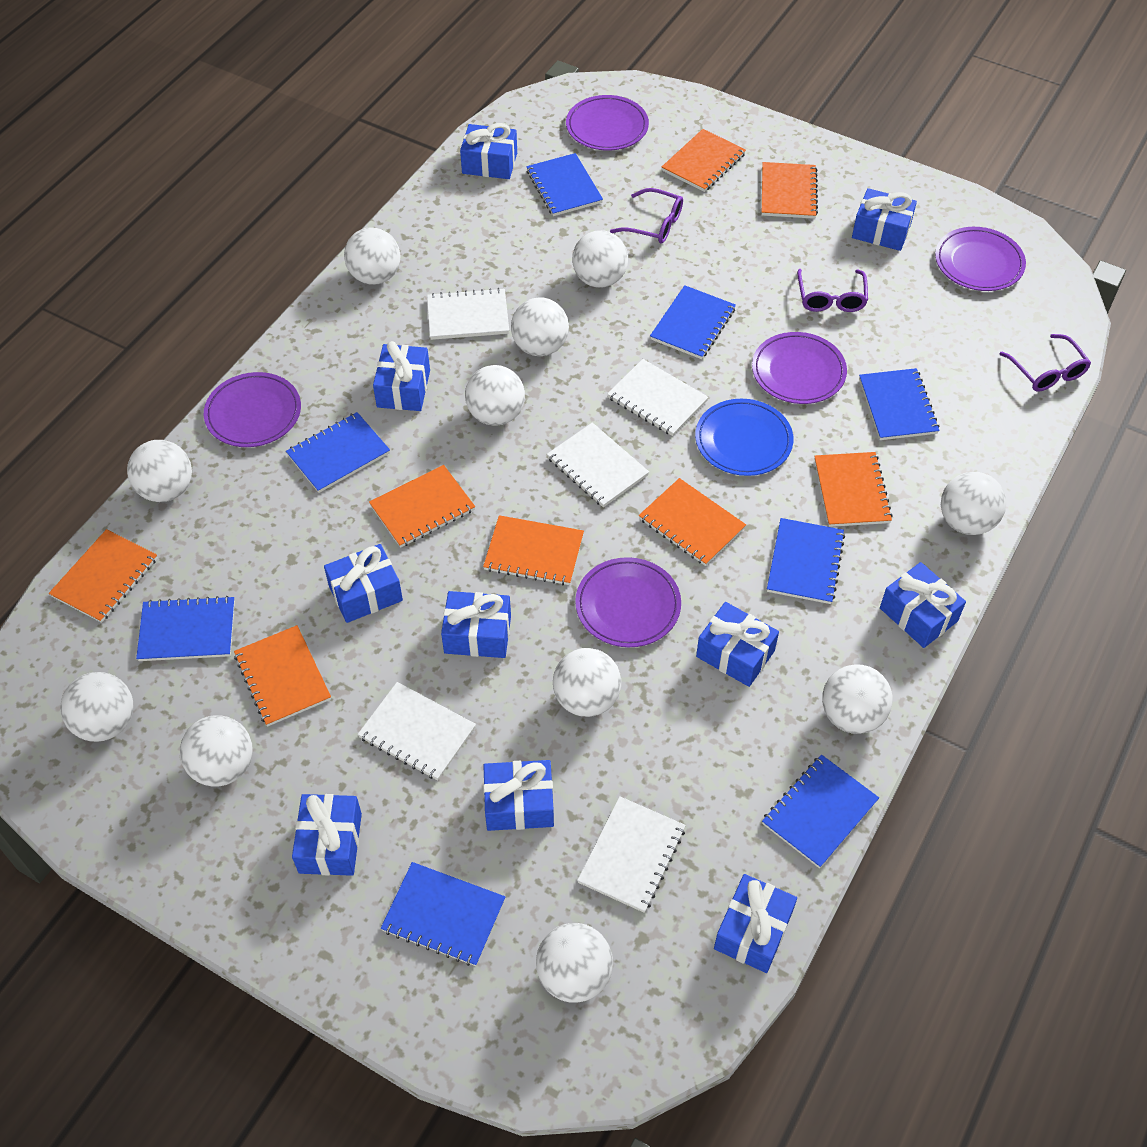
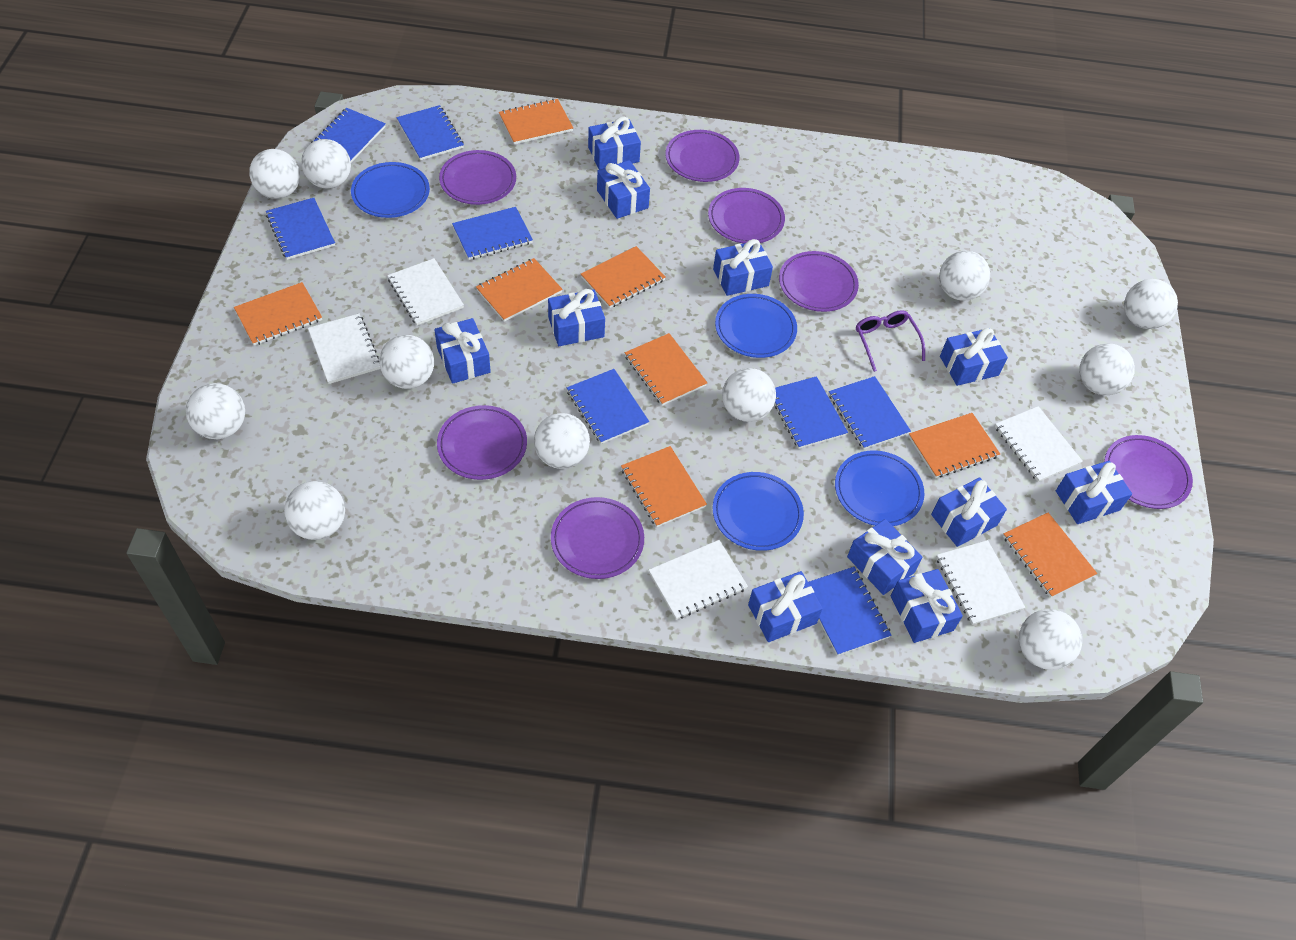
blue gift: 10 -> 11
blue plate: 1 -> 4
purple glasses: 3 -> 1
purple plate: 5 -> 7

